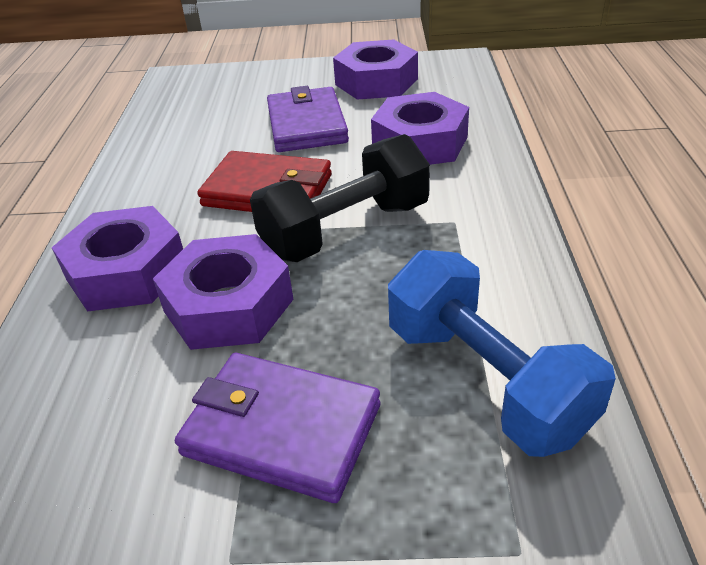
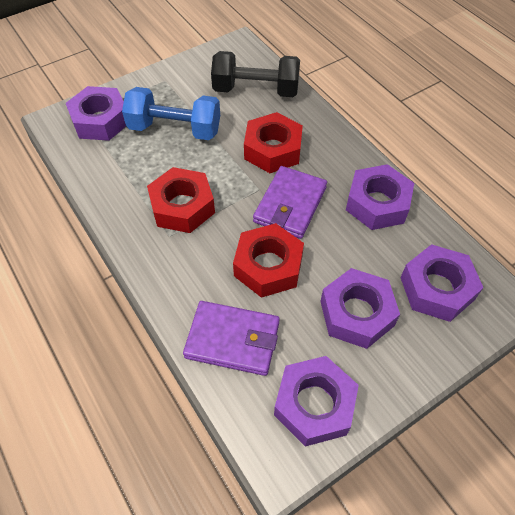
purple nut: 4 -> 5
red nut: 0 -> 3
red wallet: 1 -> 0

